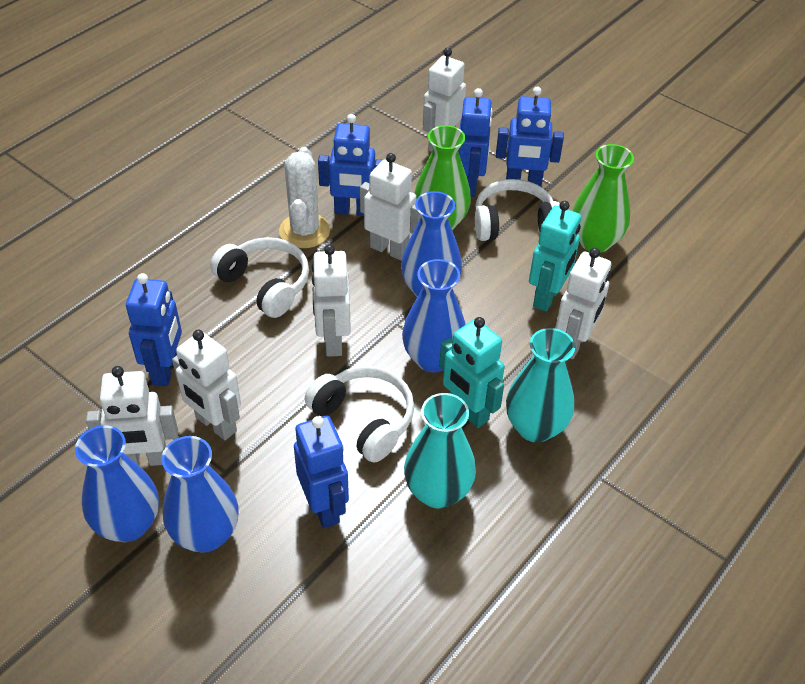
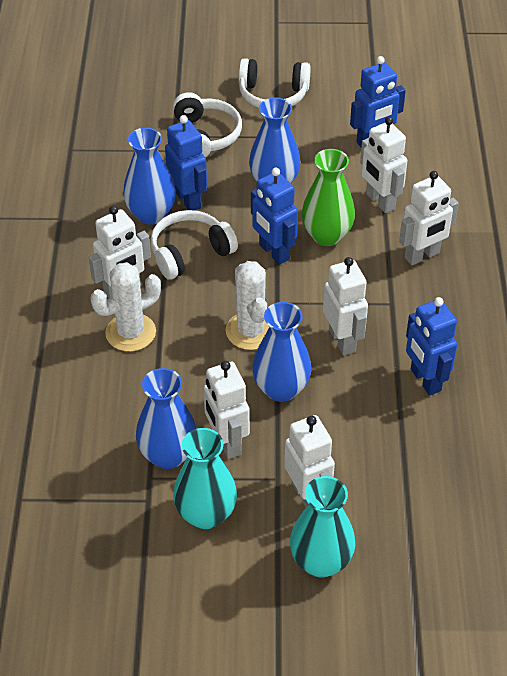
blue robot: 5 -> 4
green vase: 2 -> 1
turquoise robot: 2 -> 0
white cactus: 1 -> 2

